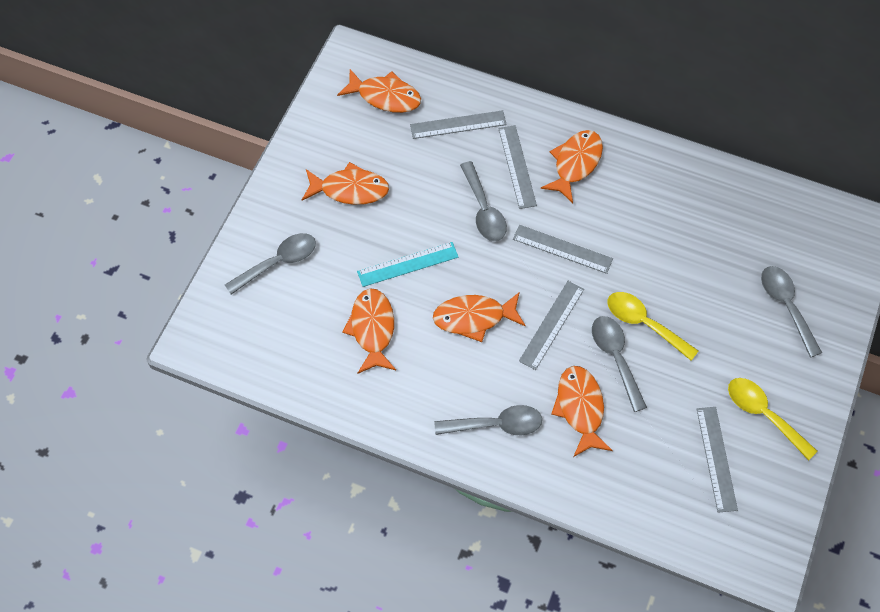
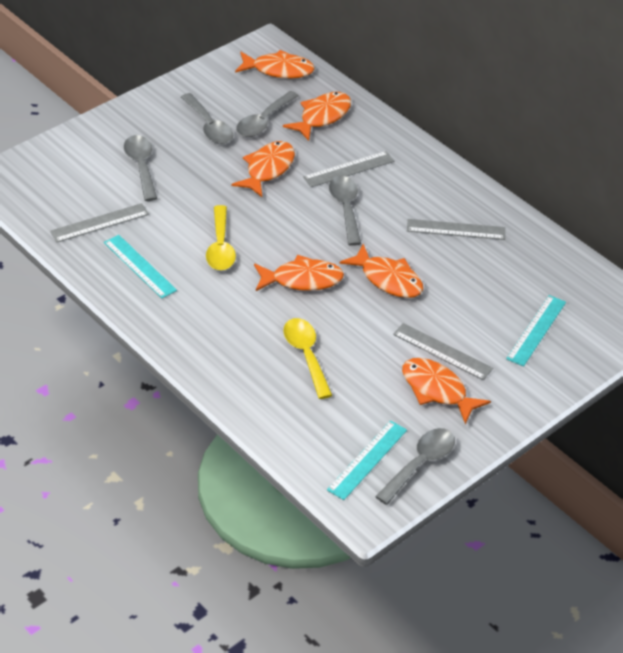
grey ruler: 5 -> 4
turquoise ruler: 1 -> 3

